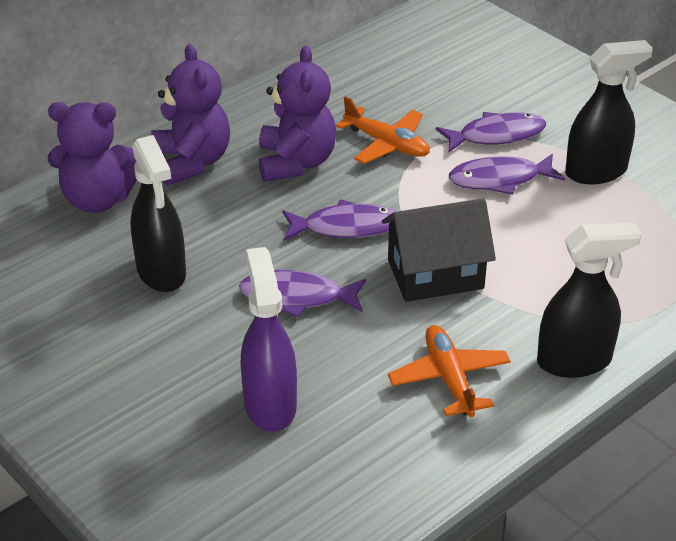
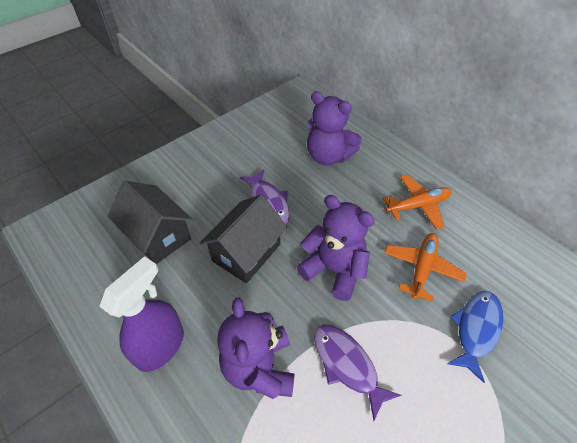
black house: 1 -> 2
black spray bottle: 3 -> 0
blue fish: 0 -> 1
purple fish: 4 -> 2

